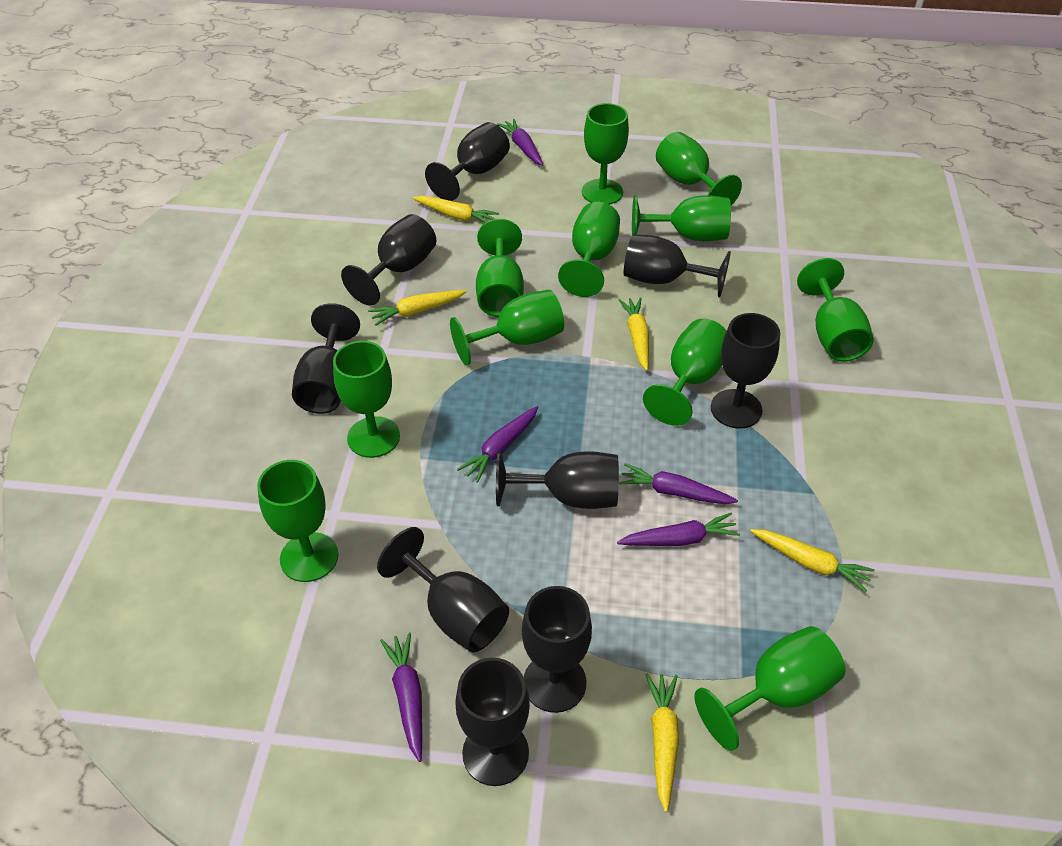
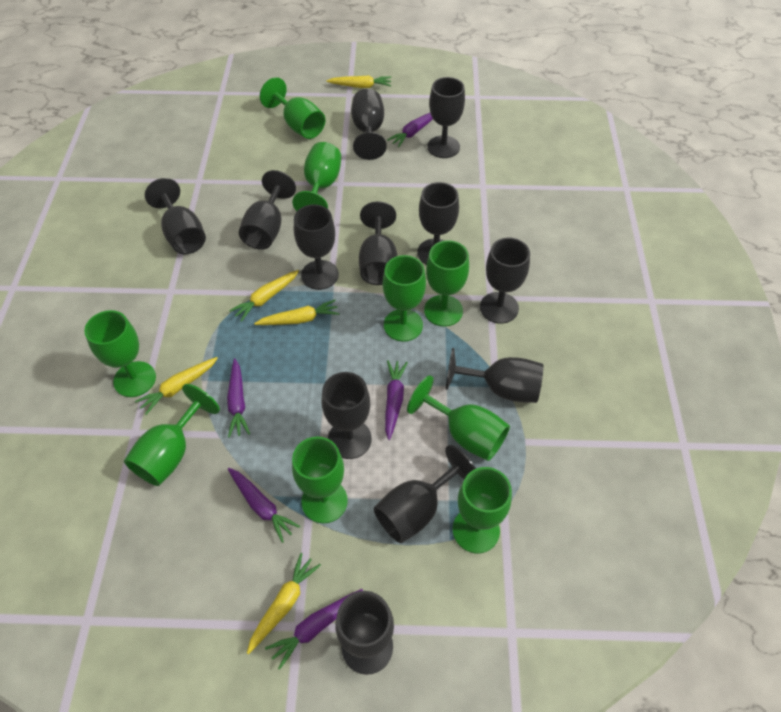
black goblet: 9 -> 12
green goblet: 11 -> 9

